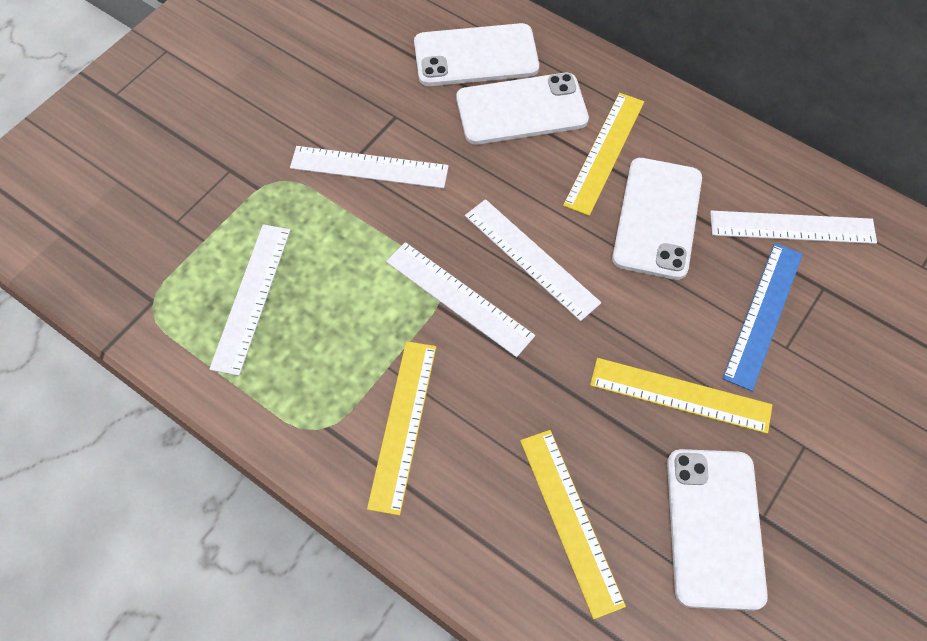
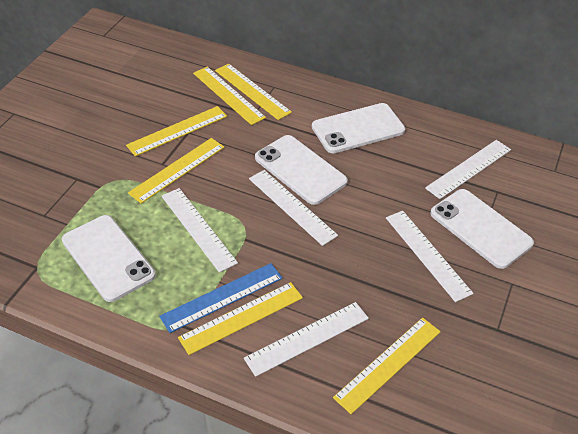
yellow ruler: 4 -> 6

